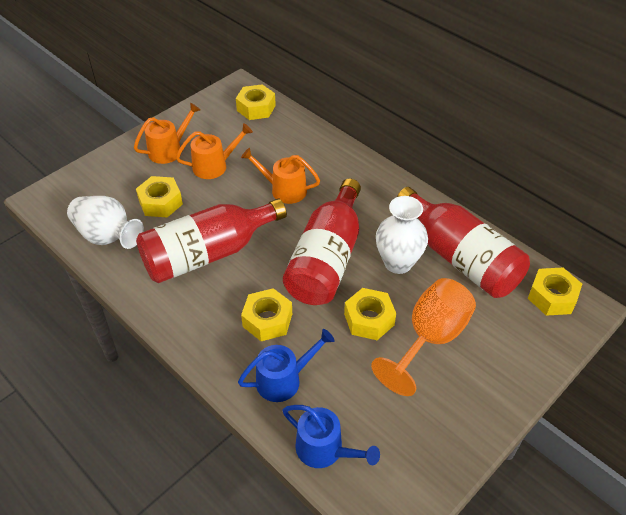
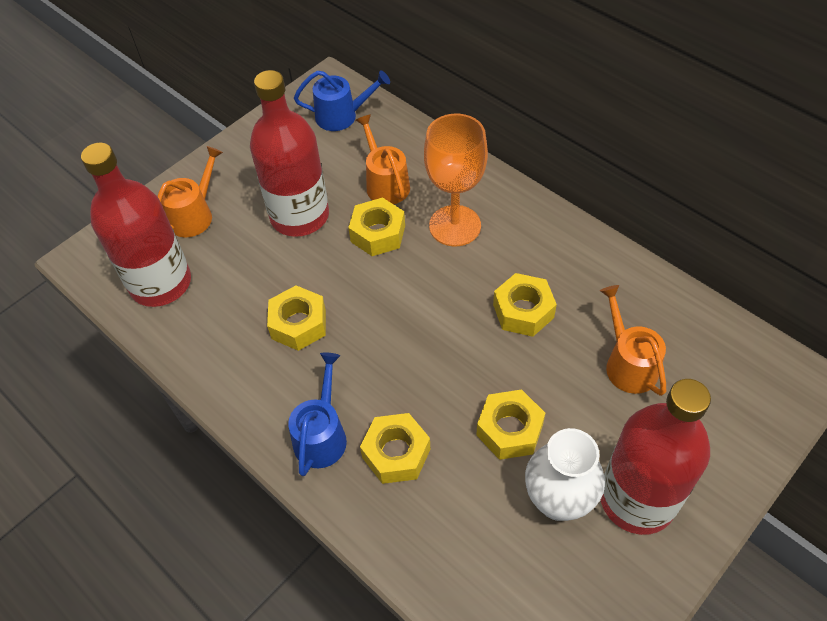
white vase: 2 -> 1

